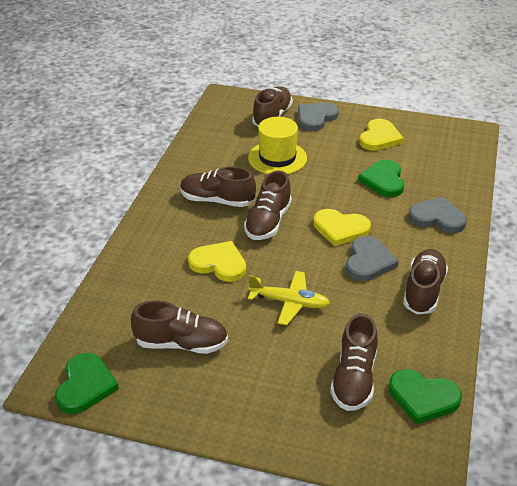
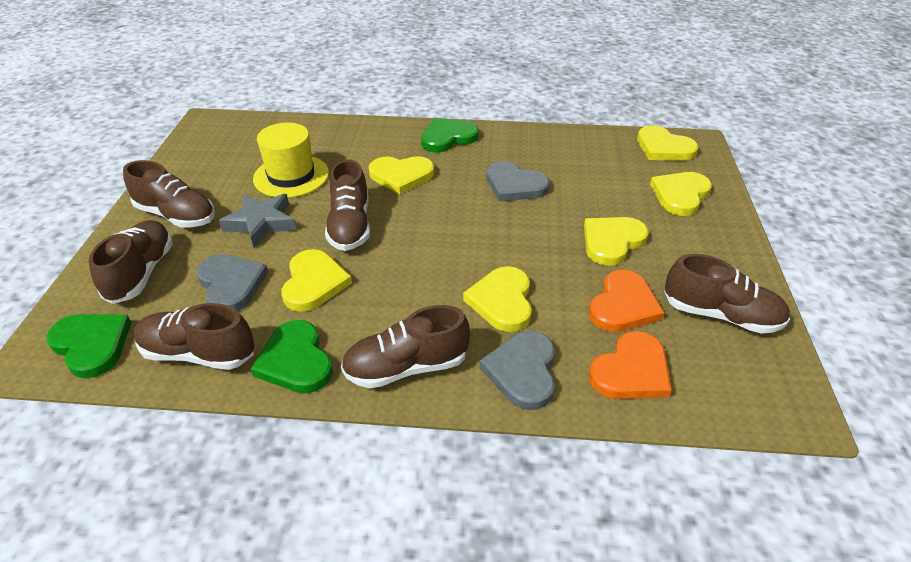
grey star: 0 -> 1
orange heart: 0 -> 2
yellow heart: 3 -> 6
yellow plane: 1 -> 0

